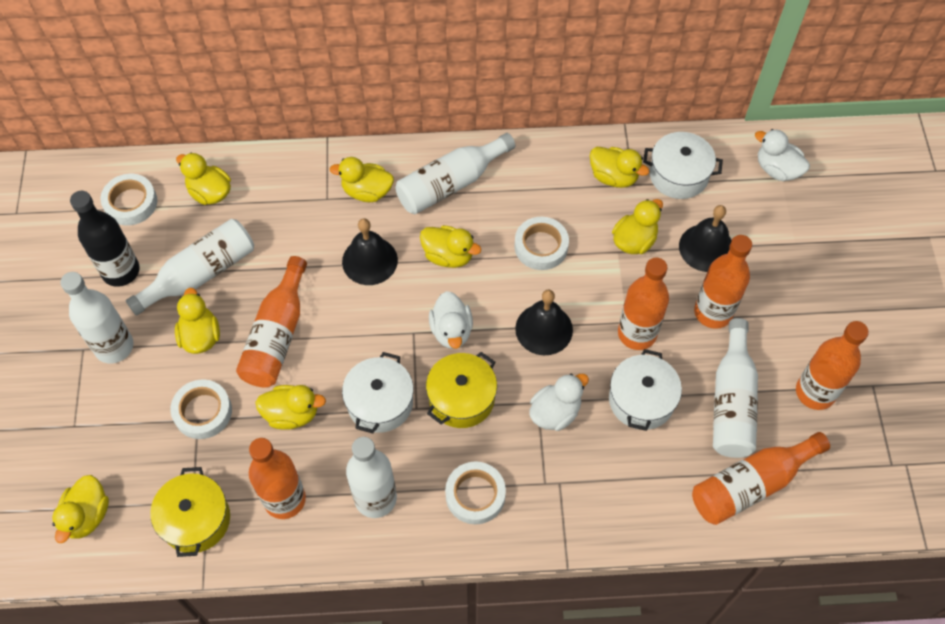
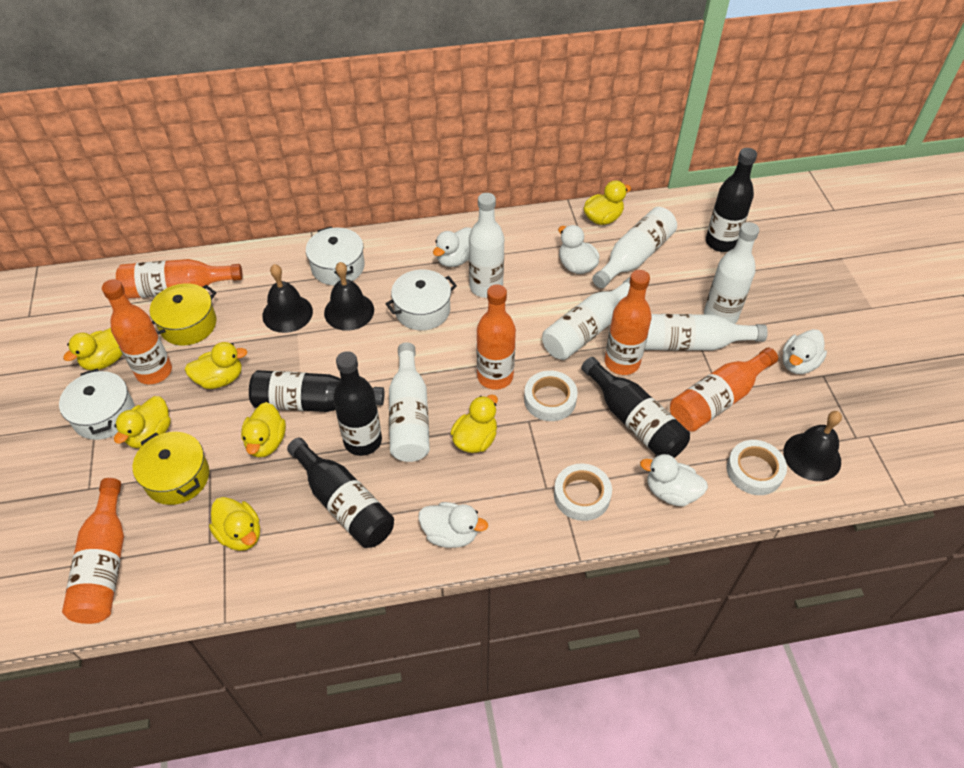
black bottle: 1 -> 5
white bottle: 5 -> 6
white duck: 3 -> 5
white tape: 4 -> 3
yellow duck: 8 -> 7

